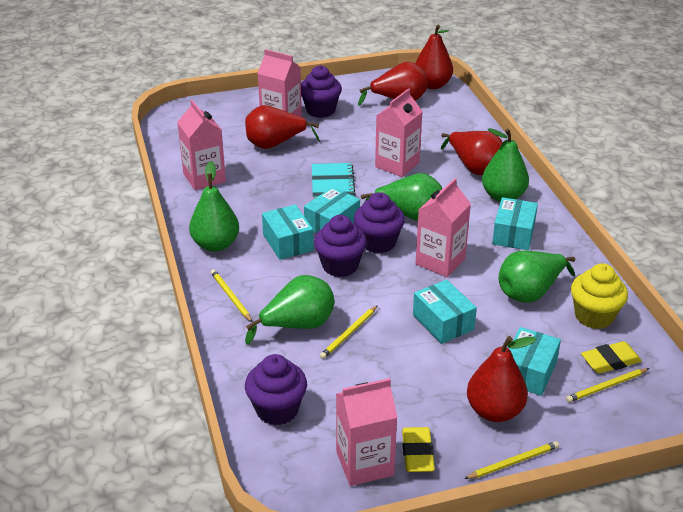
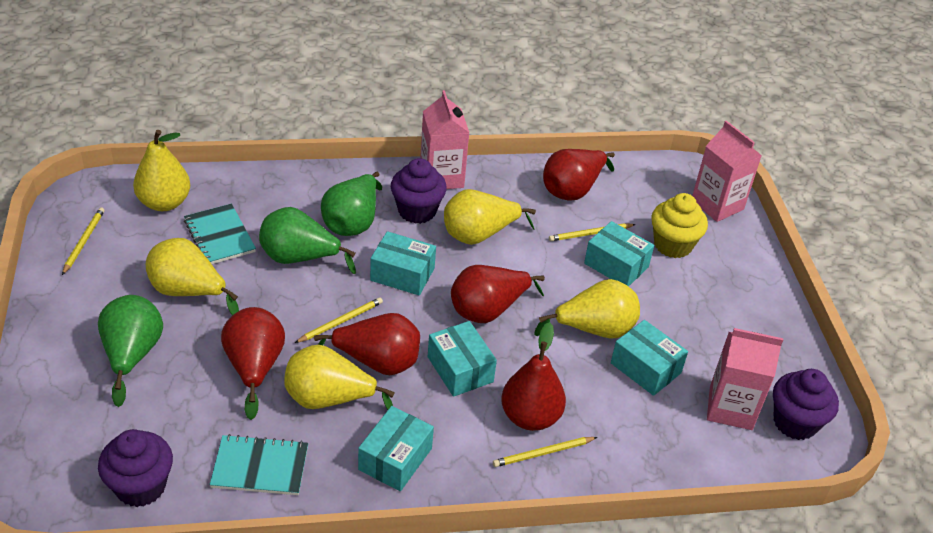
green pear: 5 -> 3
pink carton: 5 -> 3
purple cupcake: 4 -> 3
turquoise notebook: 1 -> 2
yellow eraser: 2 -> 0
yellow pear: 0 -> 5

